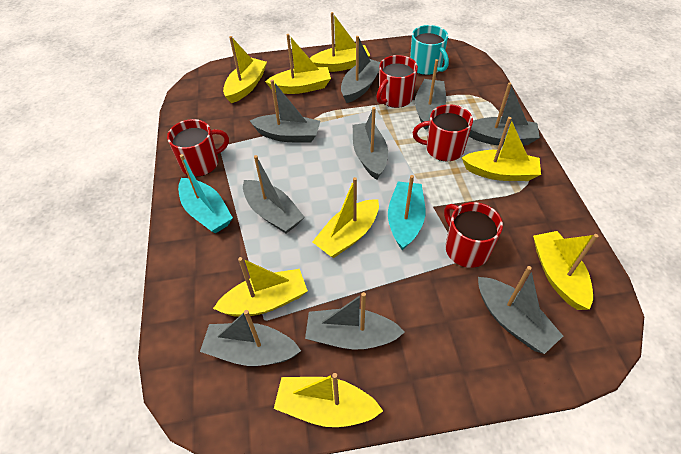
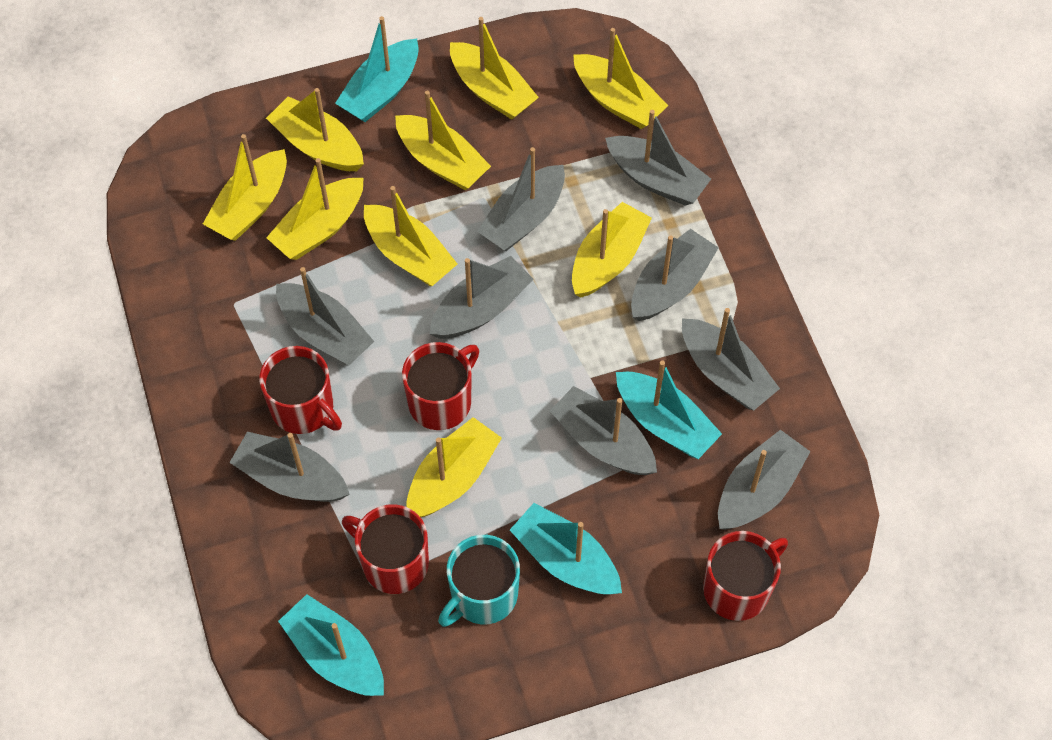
turquoise boat: 2 -> 4
yellow boat: 8 -> 9

